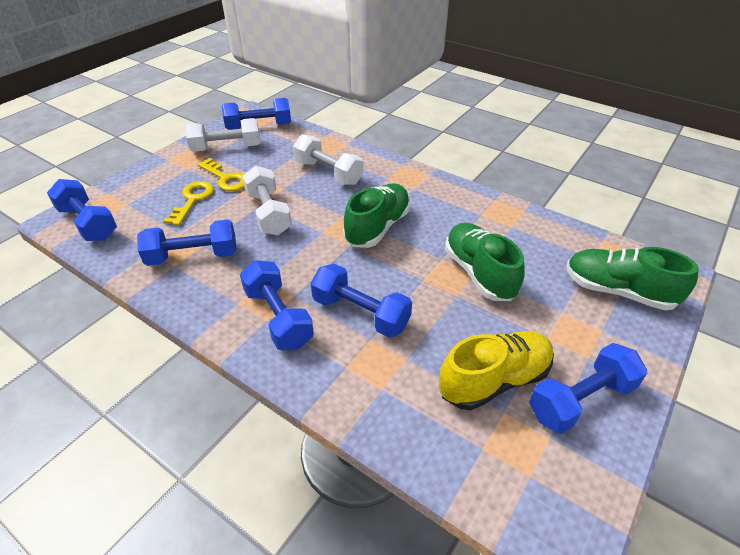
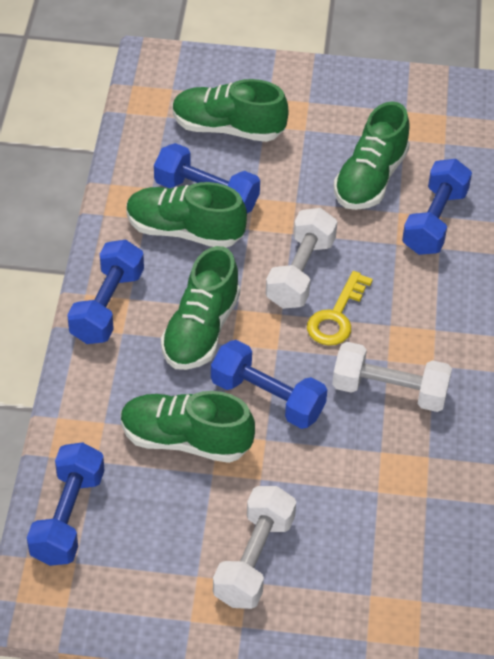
blue dumbbell: 6 -> 5
green shoe: 3 -> 5
yellow key: 2 -> 1
yellow shoe: 1 -> 0

